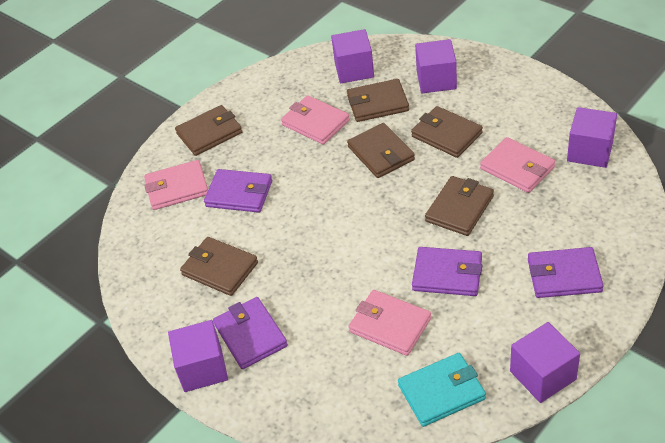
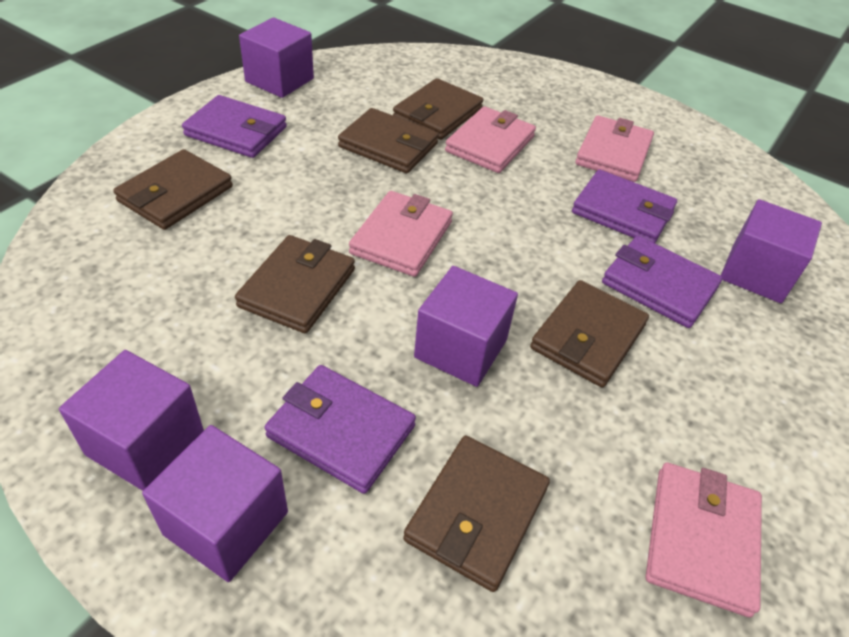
turquoise wallet: 1 -> 0

